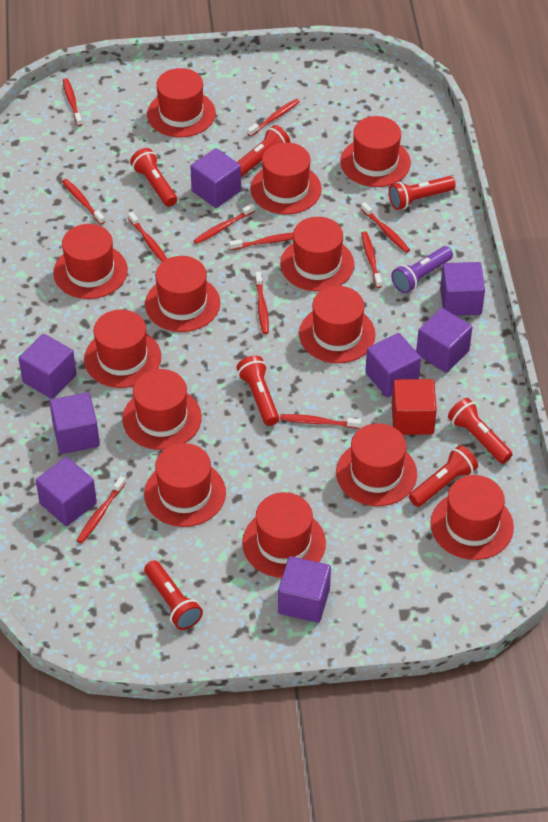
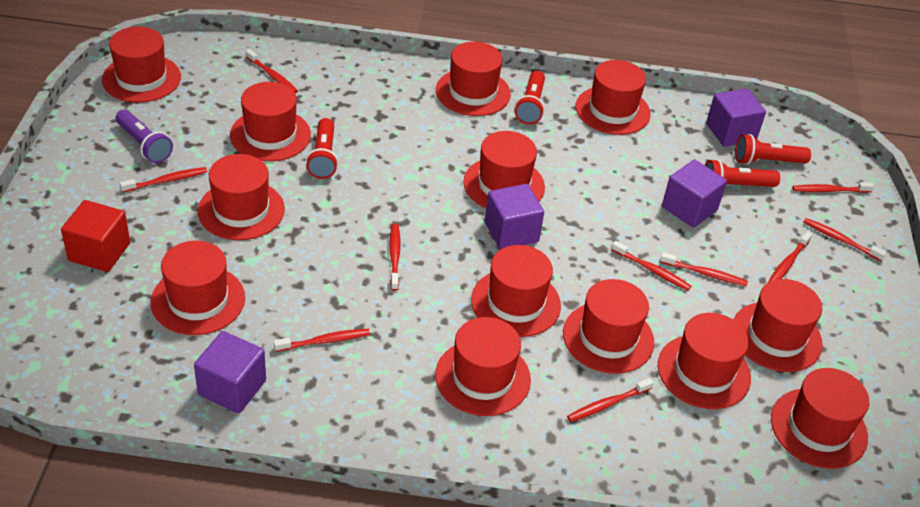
purple cube: 8 -> 4
red flashlight: 7 -> 4
red toothbrush: 11 -> 10

